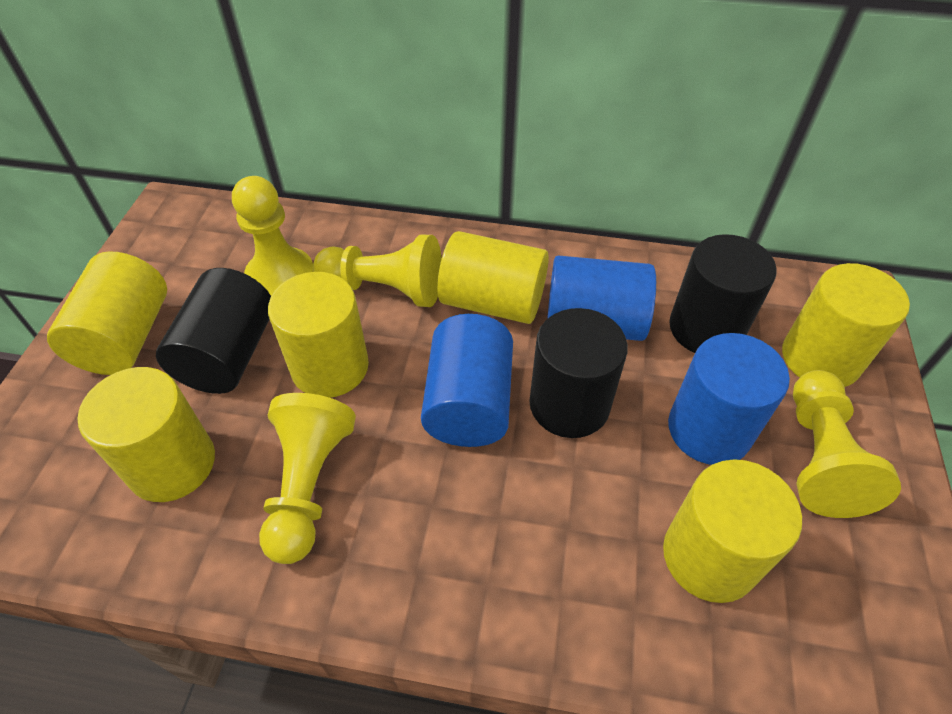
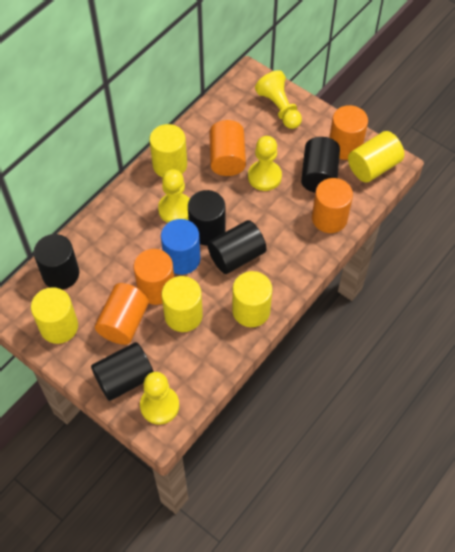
black cylinder: 3 -> 5
blue cylinder: 3 -> 1
orange cylinder: 0 -> 5
yellow cylinder: 6 -> 5

